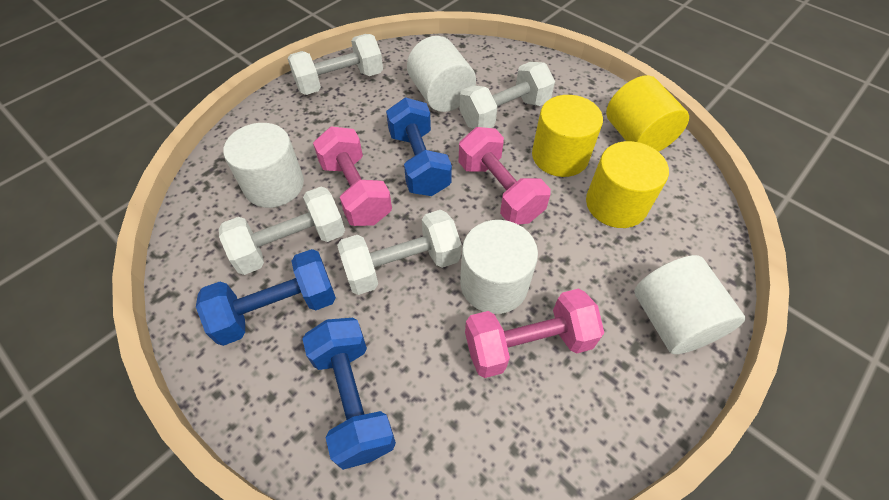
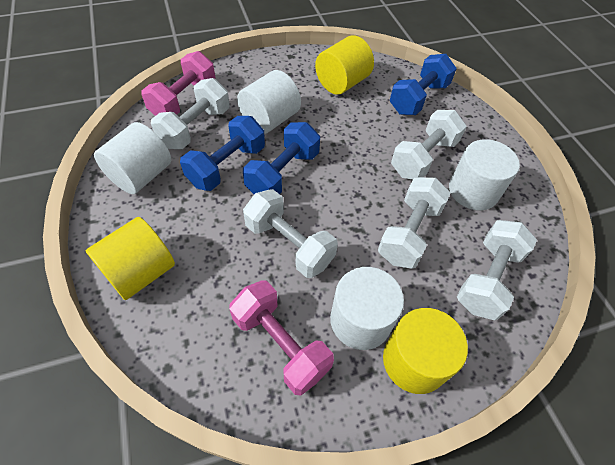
pink dumbbell: 3 -> 2
white dumbbell: 4 -> 5

